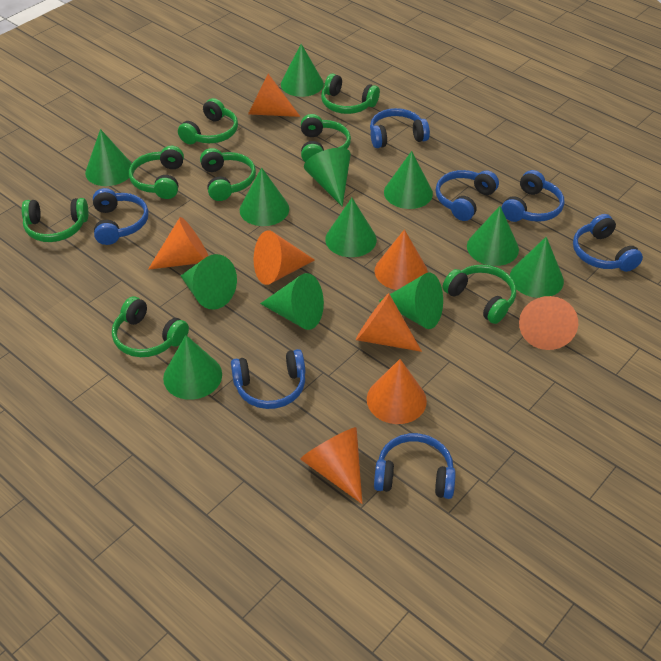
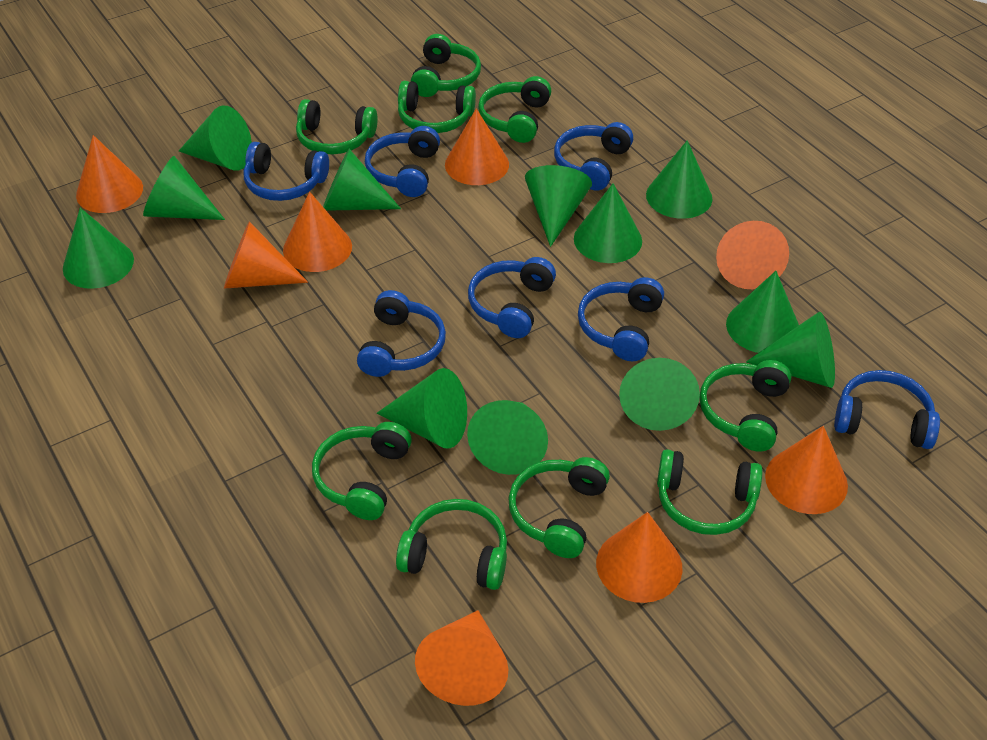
green headphones: 8 -> 9

